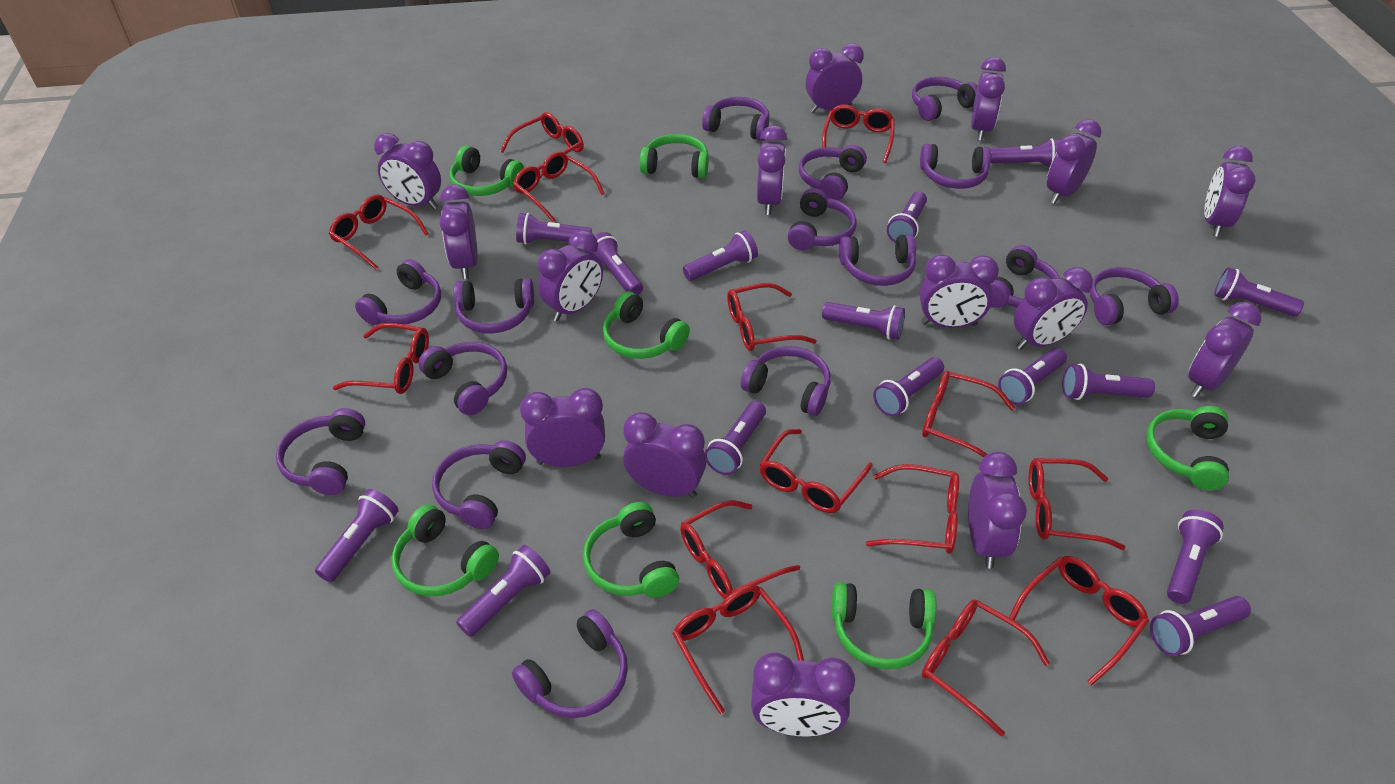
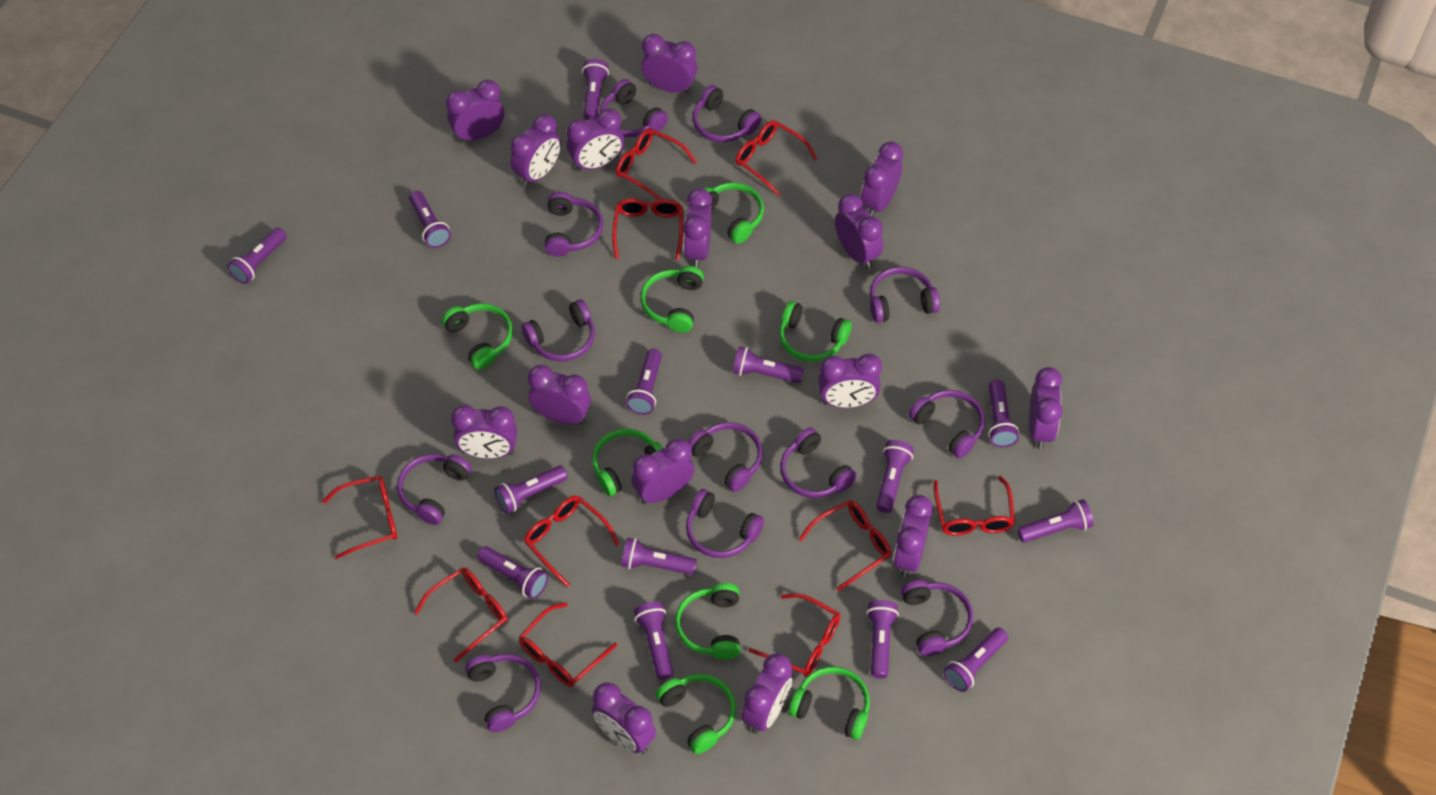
green headphones: 7 -> 8
purple flashlight: 15 -> 14
purple headphones: 15 -> 12
red glasses: 14 -> 10

